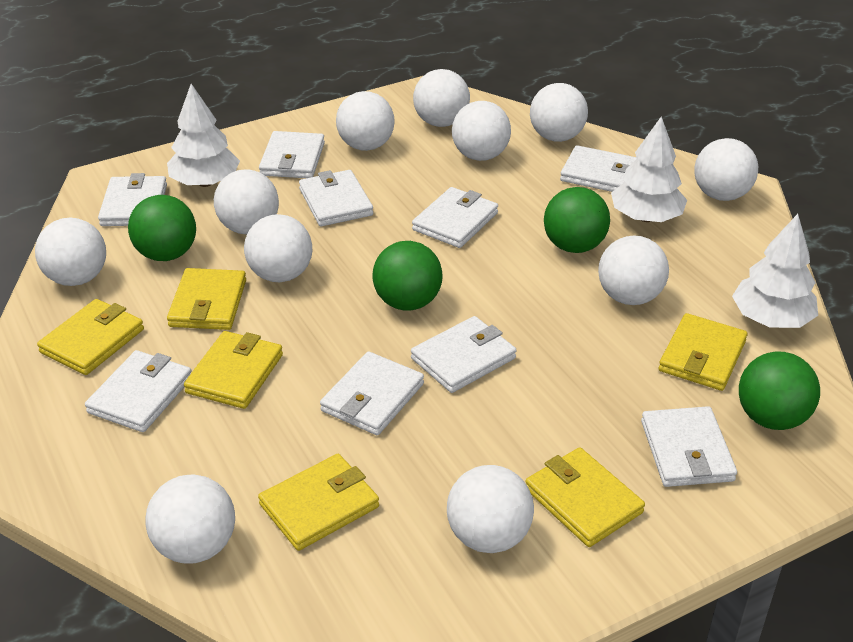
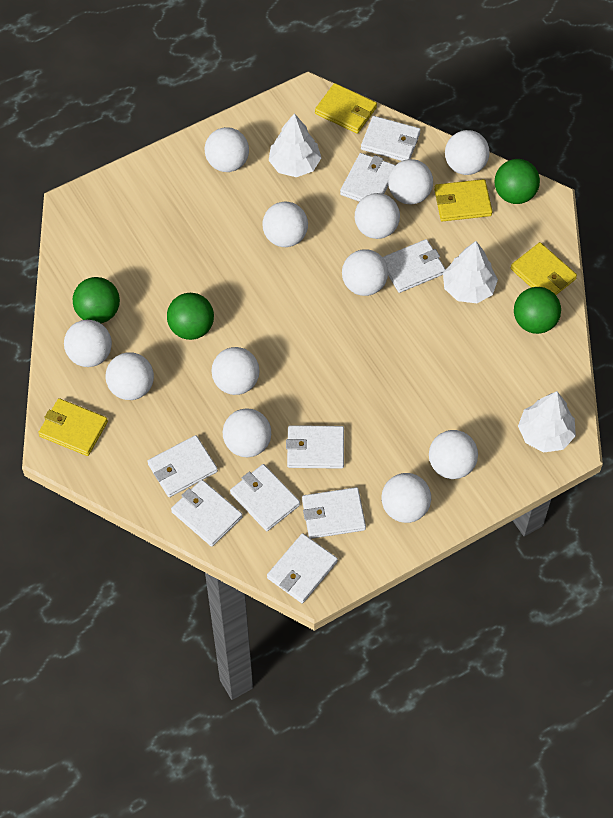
white ball: 11 -> 12
yellow wallet: 6 -> 4

